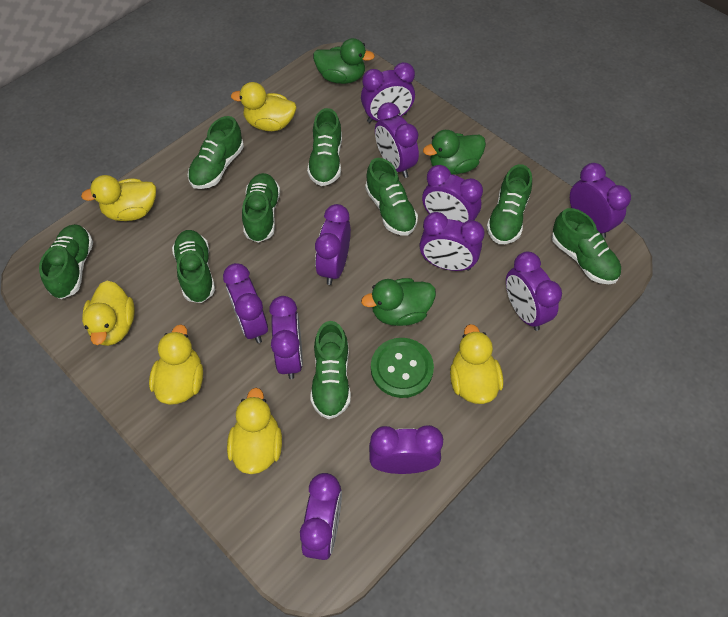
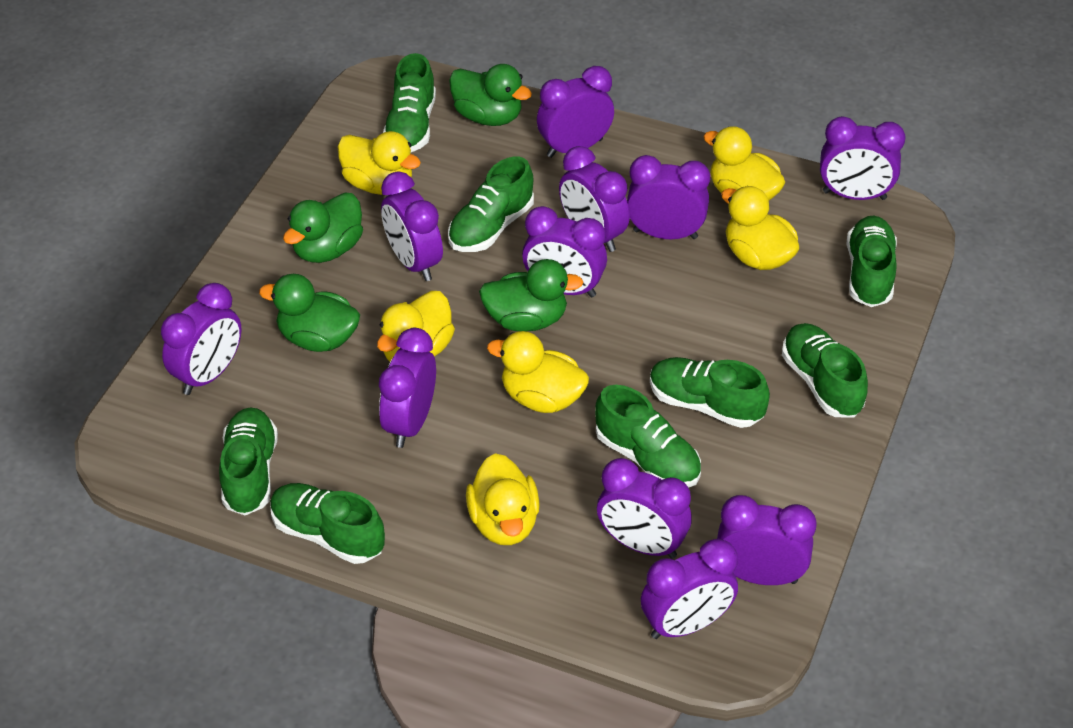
green button: 1 -> 0
green duck: 3 -> 4
green shoe: 9 -> 8

